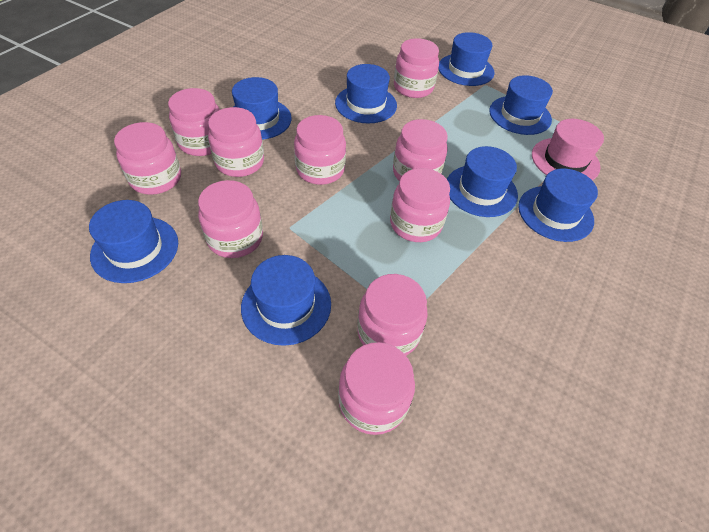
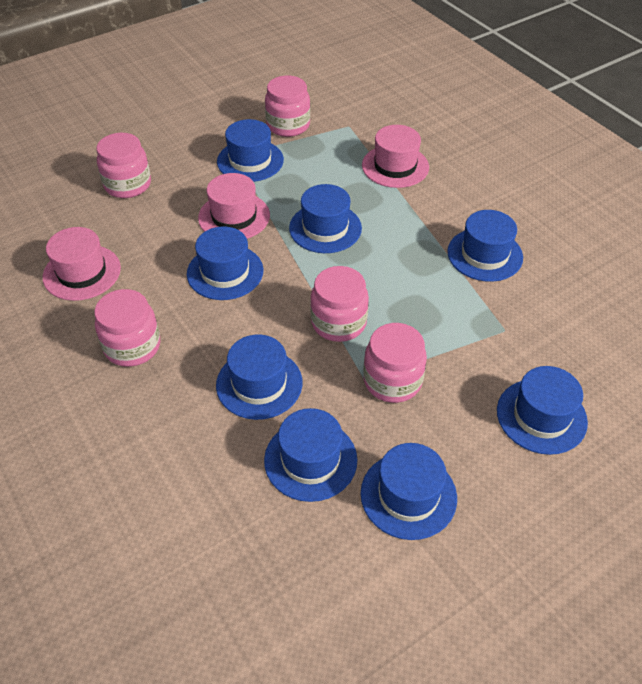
pink hat: 1 -> 3
pink jar: 10 -> 5

